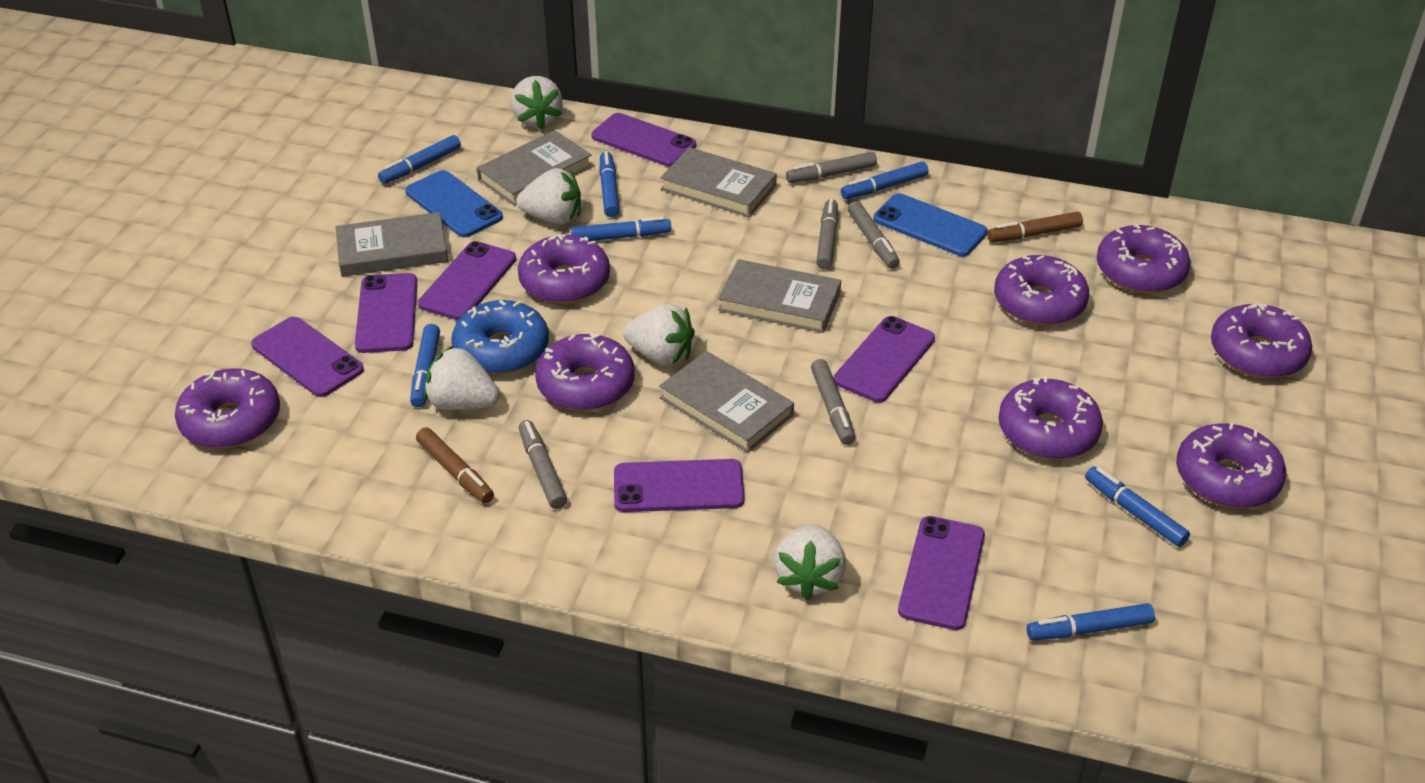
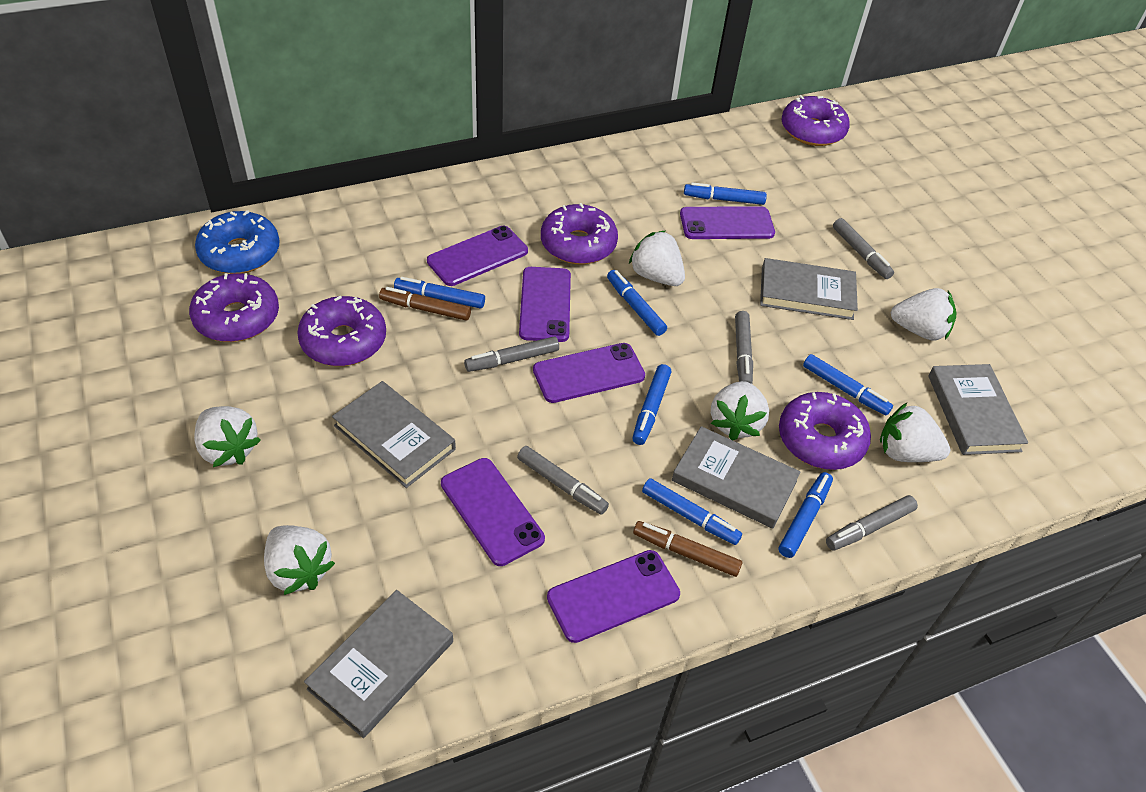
blue phone: 2 -> 0
purple donut: 8 -> 5
purple phone: 7 -> 6
white strawberry: 5 -> 6

